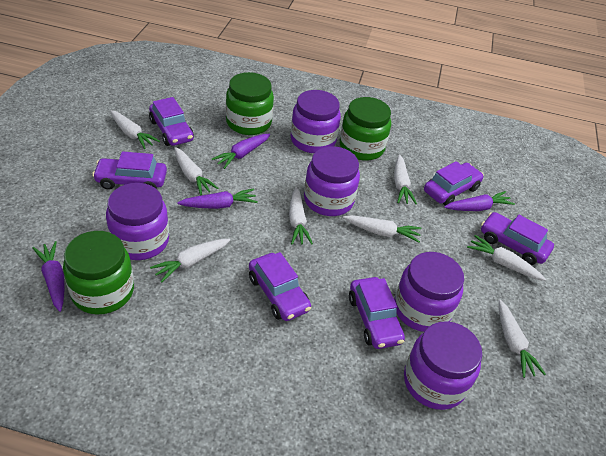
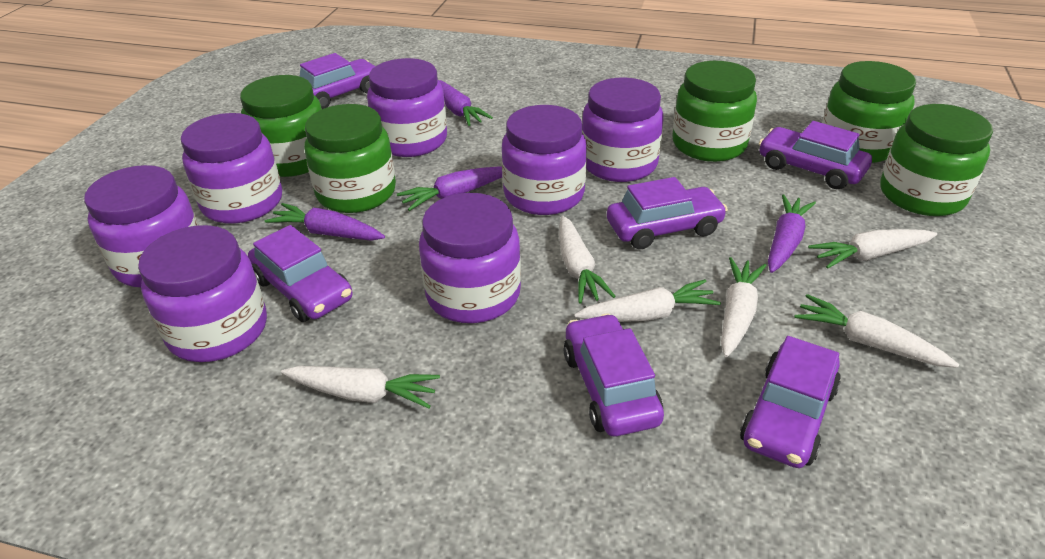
green jar: 3 -> 5
purple jar: 5 -> 7
white carrot: 8 -> 6

